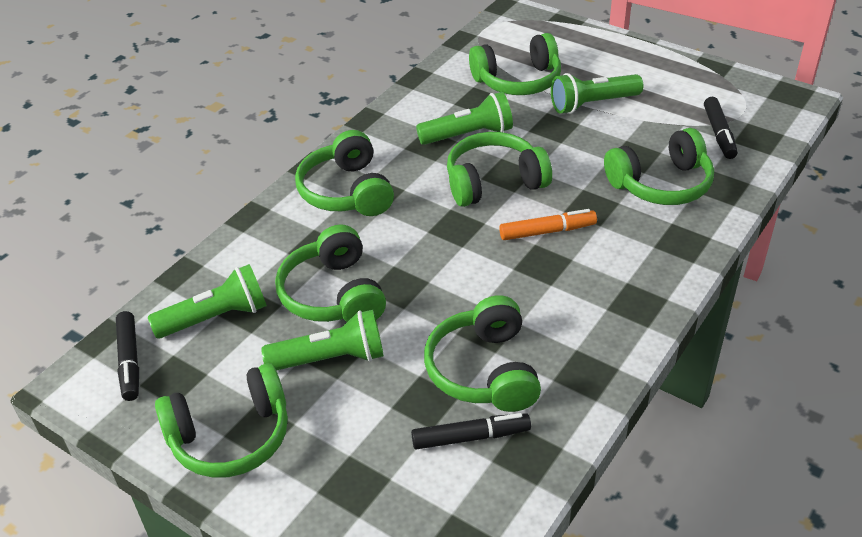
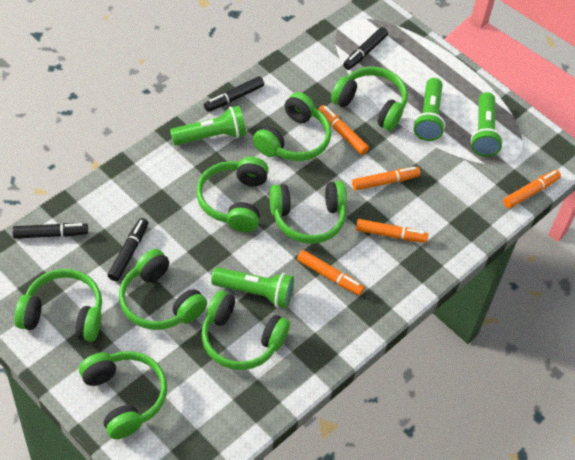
black marker: 3 -> 4
green headphones: 7 -> 8
orange marker: 1 -> 5

